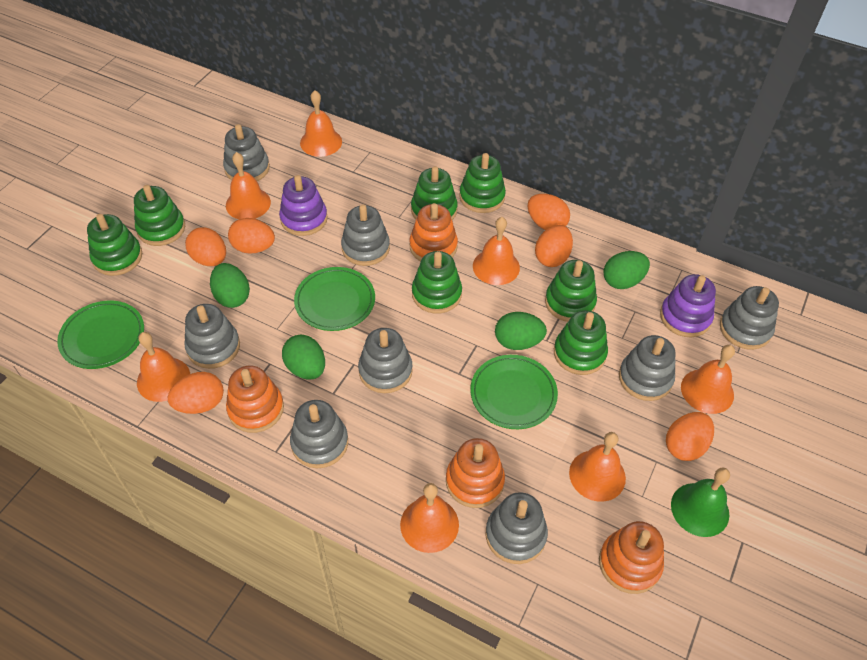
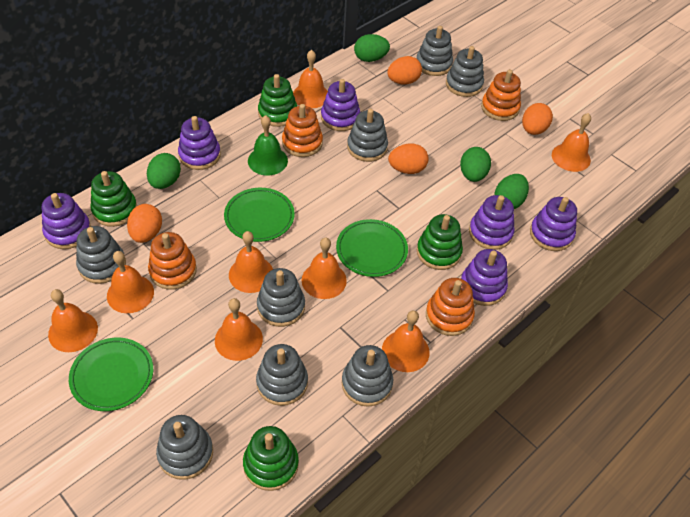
green stacking toy: 7 -> 4
orange bell: 7 -> 8
orange egg: 6 -> 4
purple stacking toy: 2 -> 6

